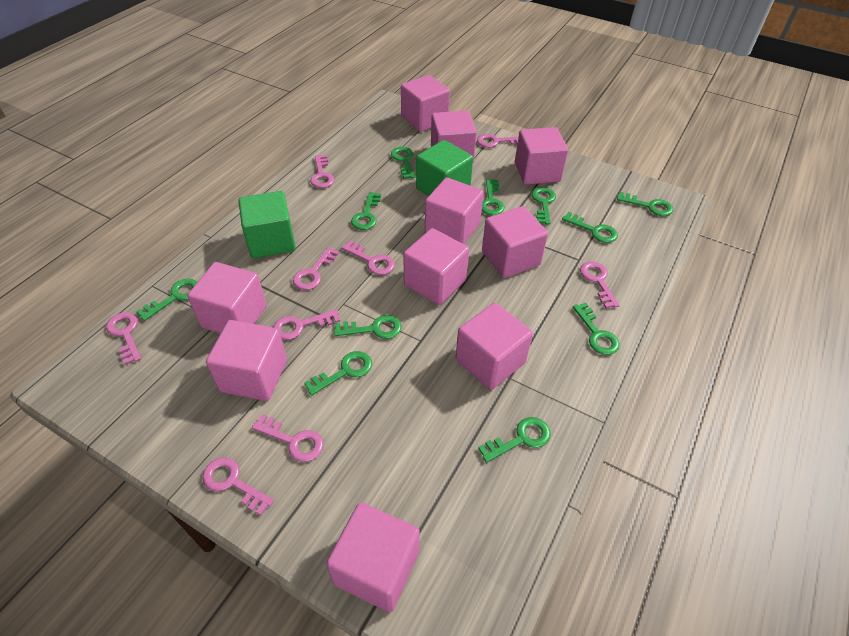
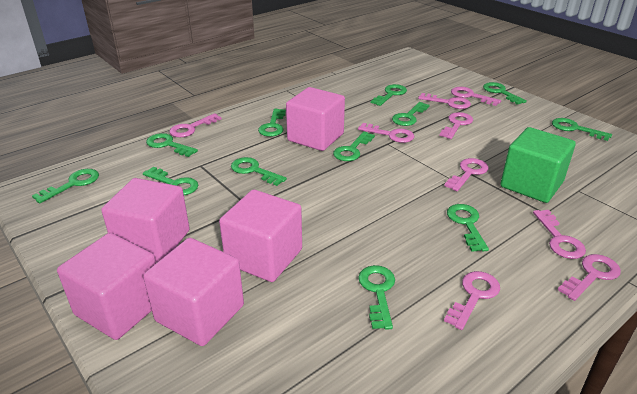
green cube: 2 -> 1
green key: 11 -> 12
pink cube: 10 -> 5

